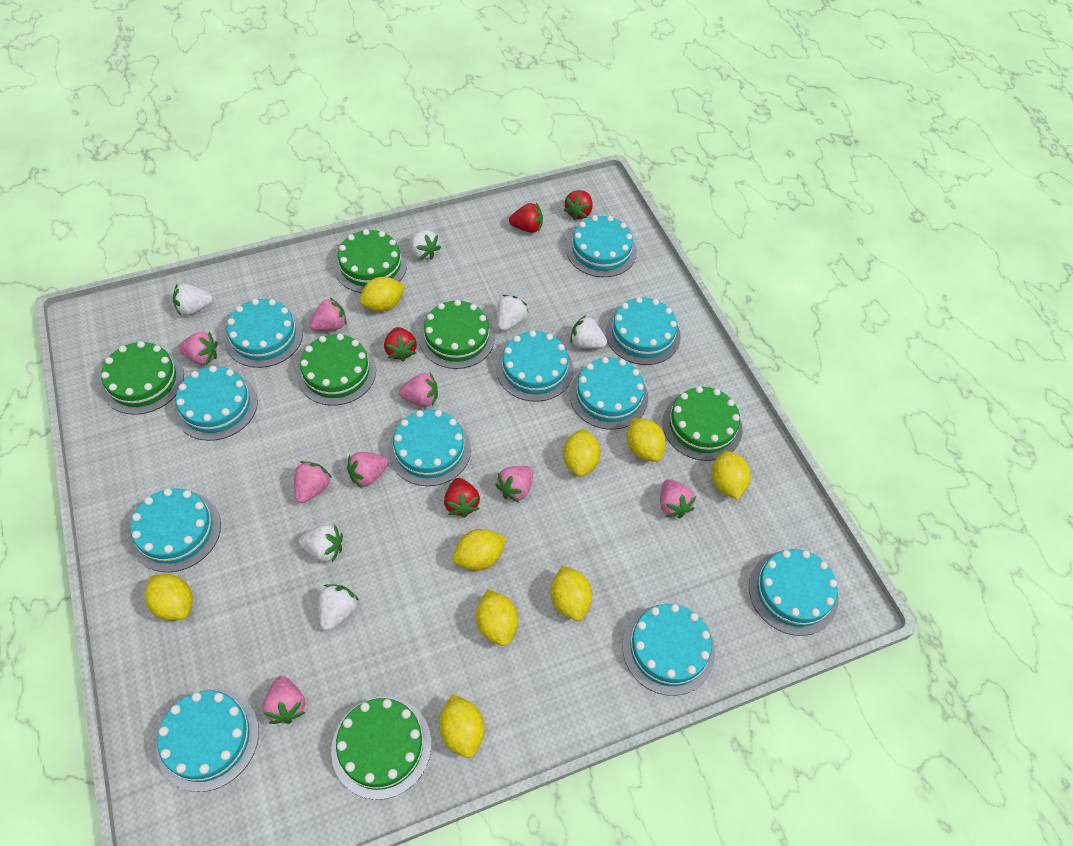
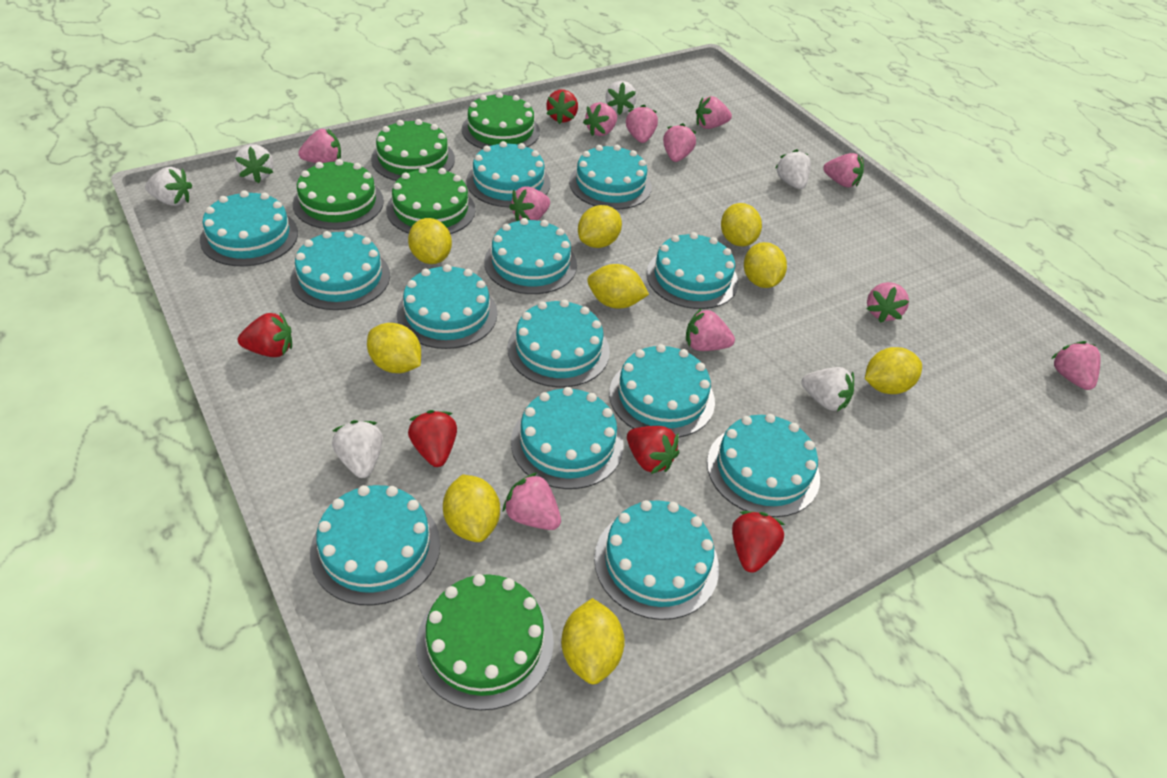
green cake: 6 -> 5
pink strawberry: 8 -> 11
red strawberry: 4 -> 5
turquoise cake: 11 -> 13

